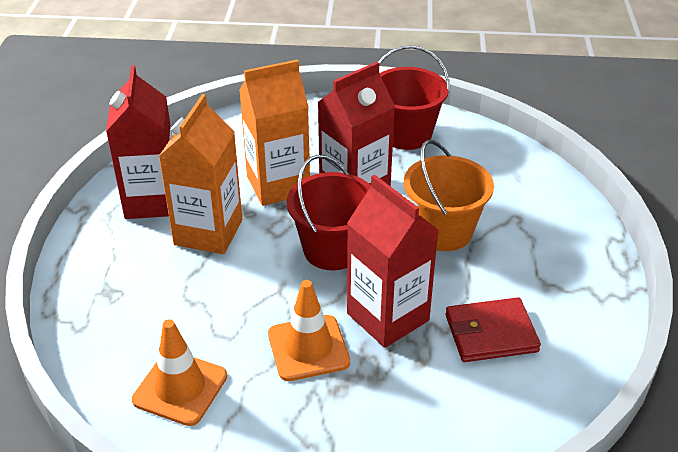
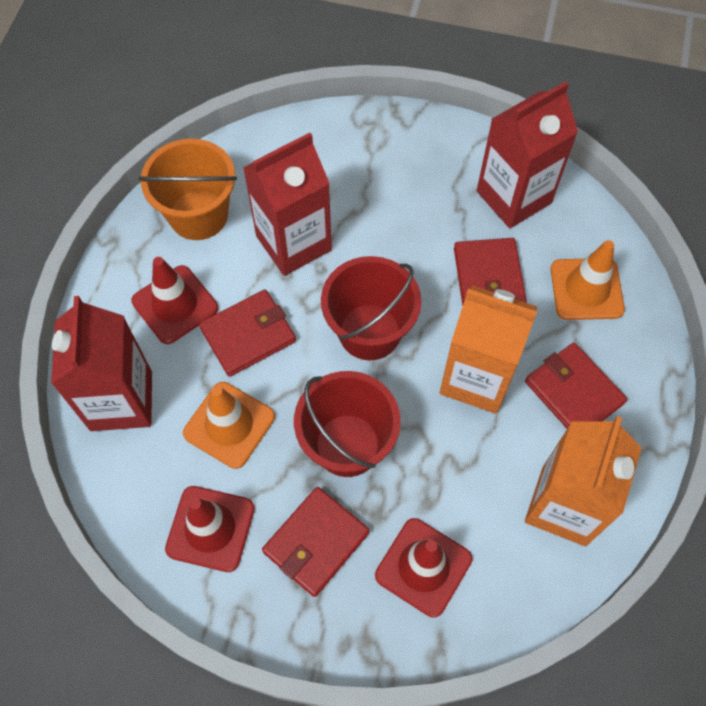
red traffic cone: 0 -> 3
red wallet: 1 -> 4

